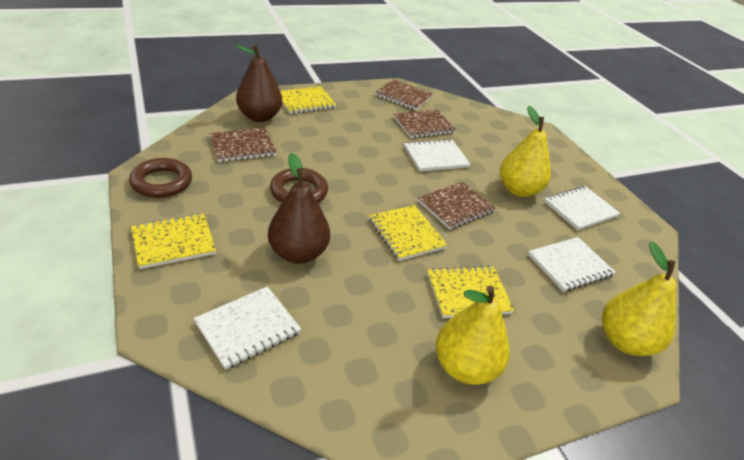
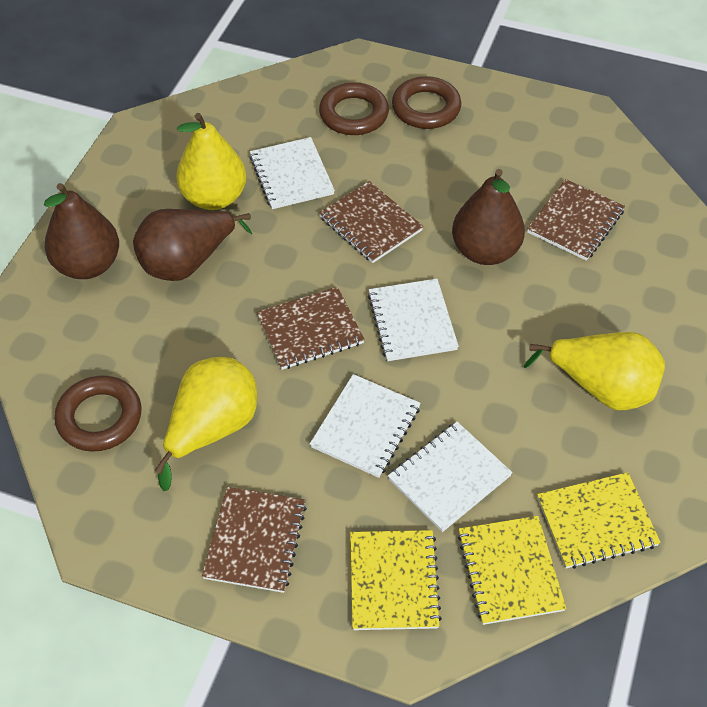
brown pear: 2 -> 3
brown ring: 2 -> 3
yellow notebook: 4 -> 3

